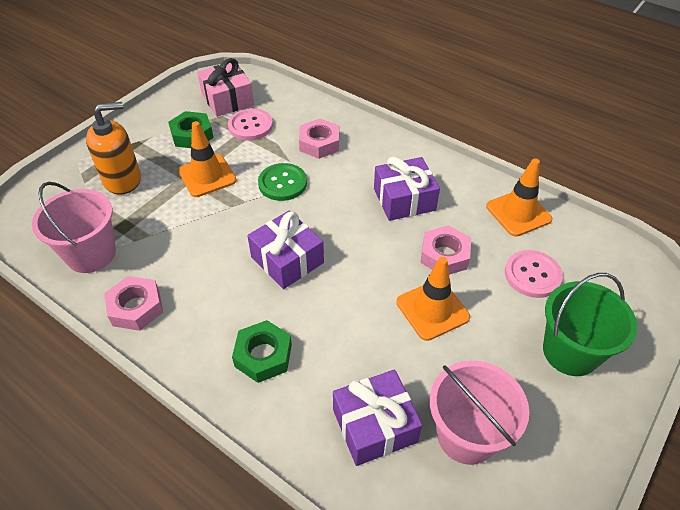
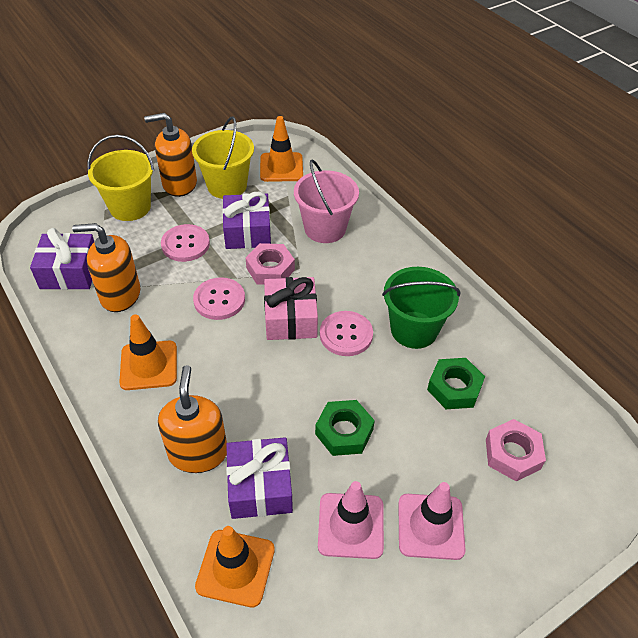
green button: 1 -> 0
orange soap dispenser: 1 -> 3
pink bucket: 2 -> 1
pink button: 2 -> 3
pink nut: 3 -> 2
pink traffic cone: 0 -> 2
yellow bucket: 0 -> 2

